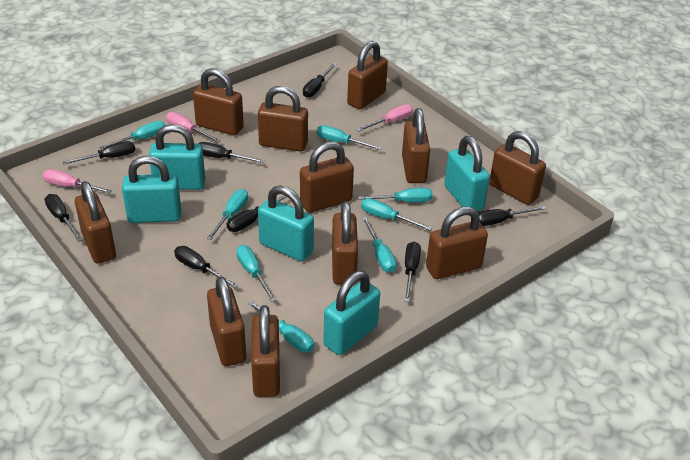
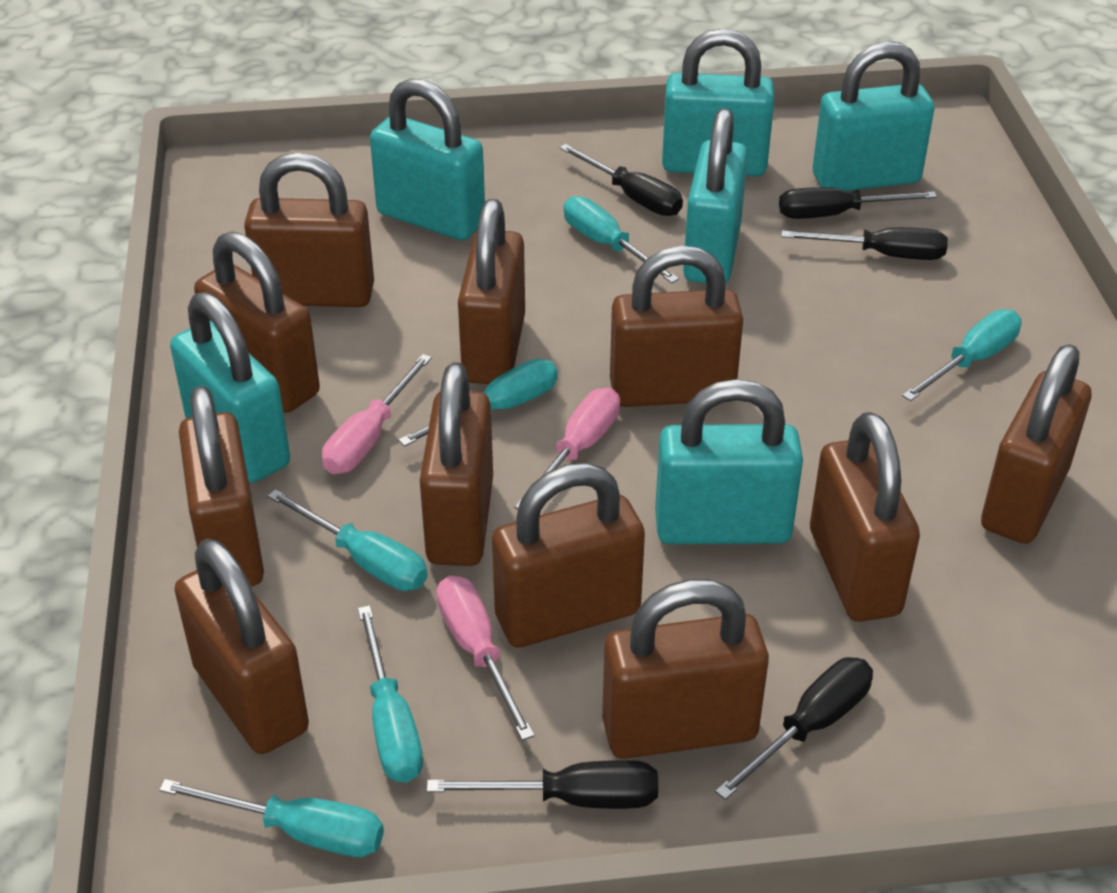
black screwdriver: 8 -> 5
turquoise padlock: 5 -> 6
turquoise screwdriver: 8 -> 6

